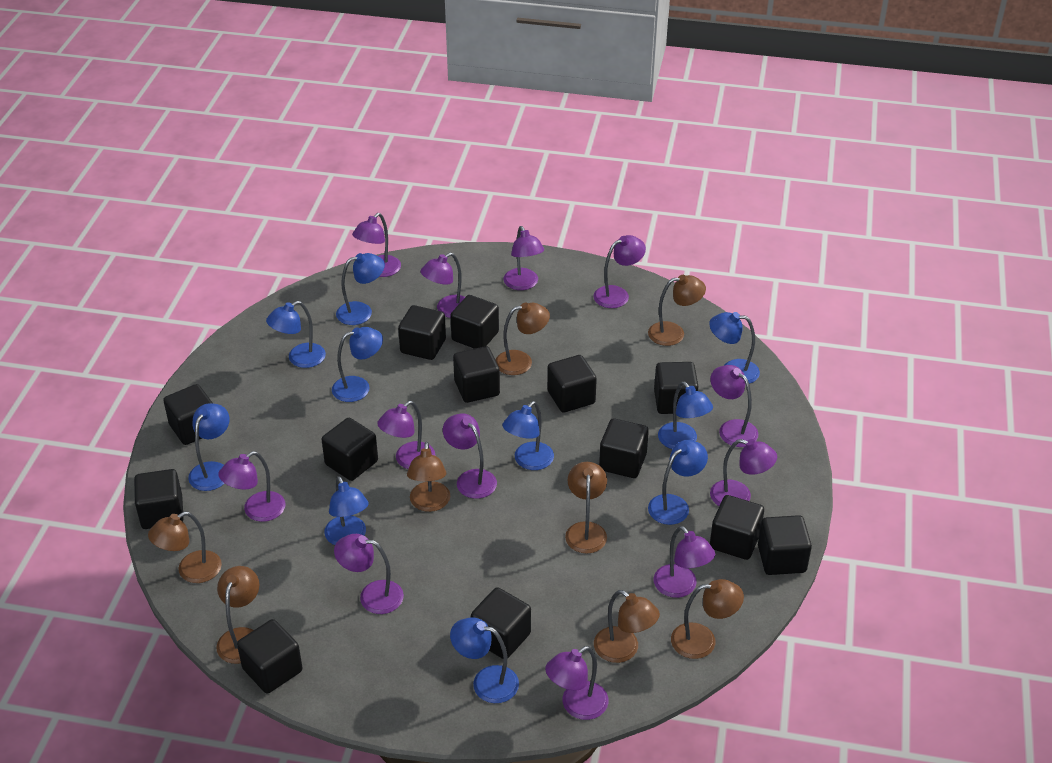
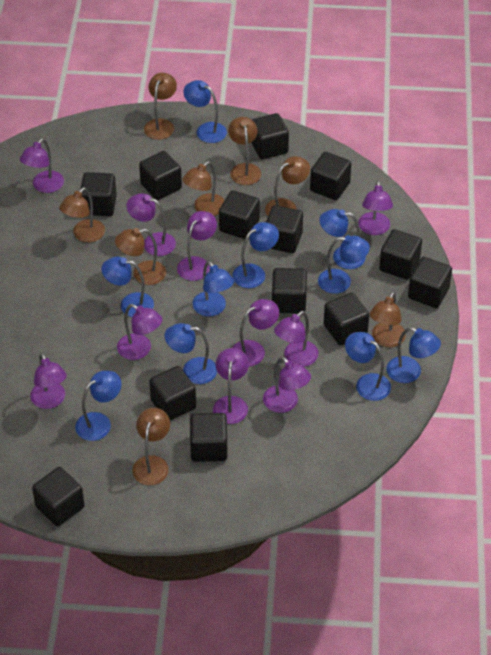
purple lamp: 12 -> 10

